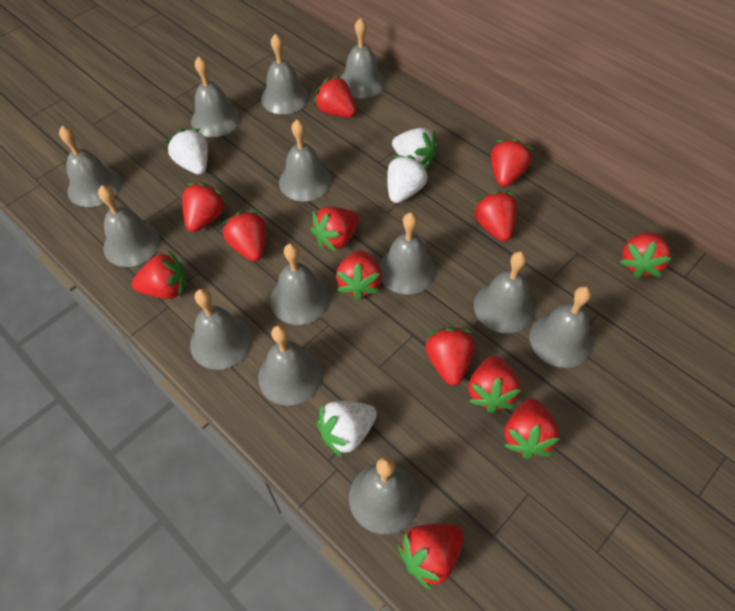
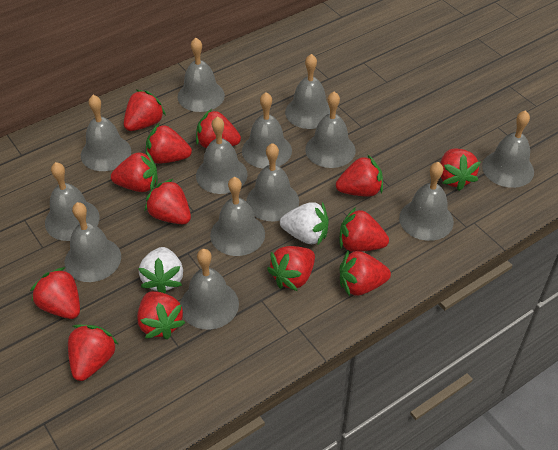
white strawberry: 4 -> 2

